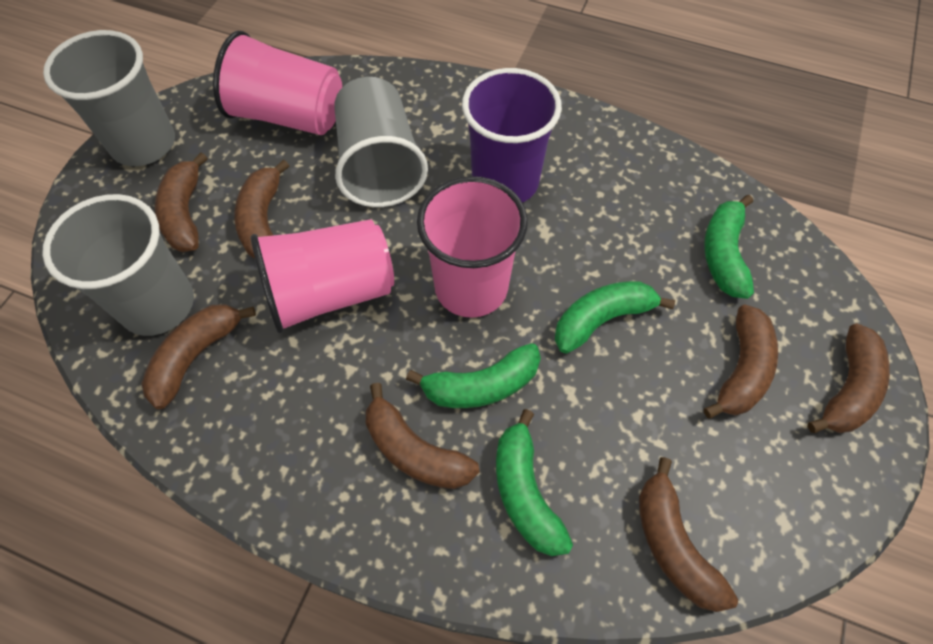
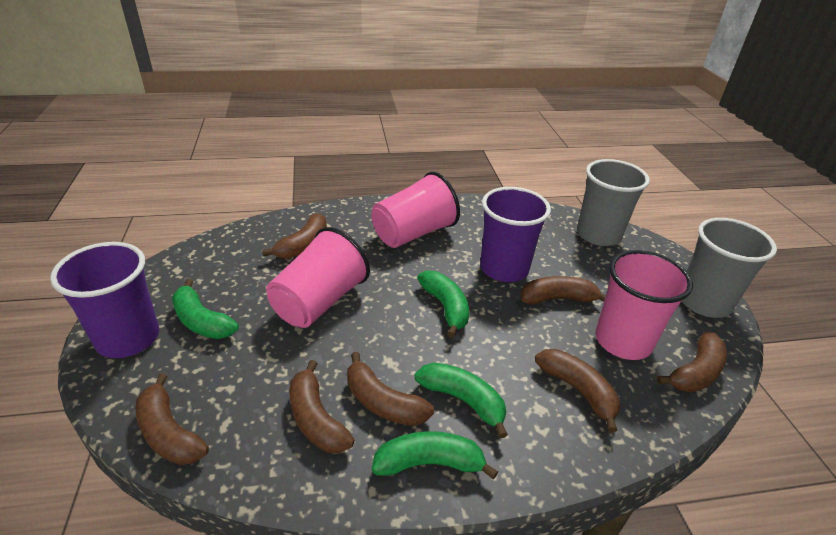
grey cup: 3 -> 2
purple cup: 1 -> 2

